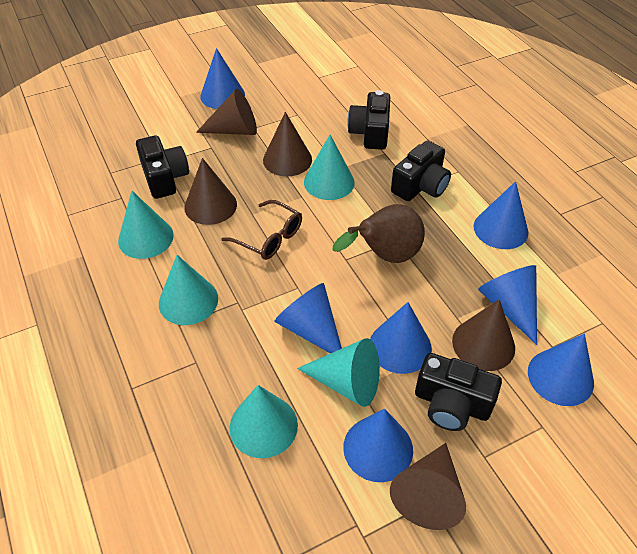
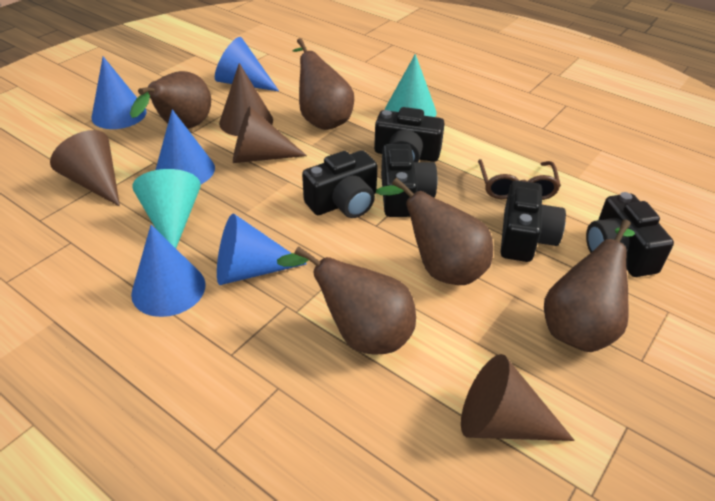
black camera: 4 -> 5
blue cone: 7 -> 5
brown cone: 5 -> 4
brown pear: 1 -> 5
turquoise cone: 5 -> 2

